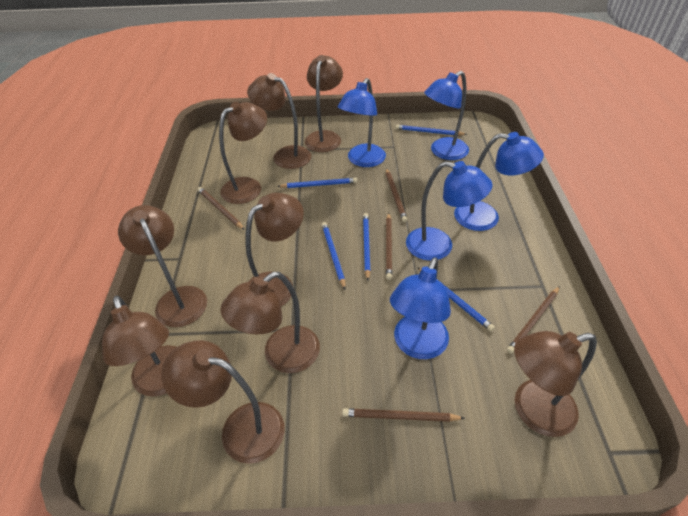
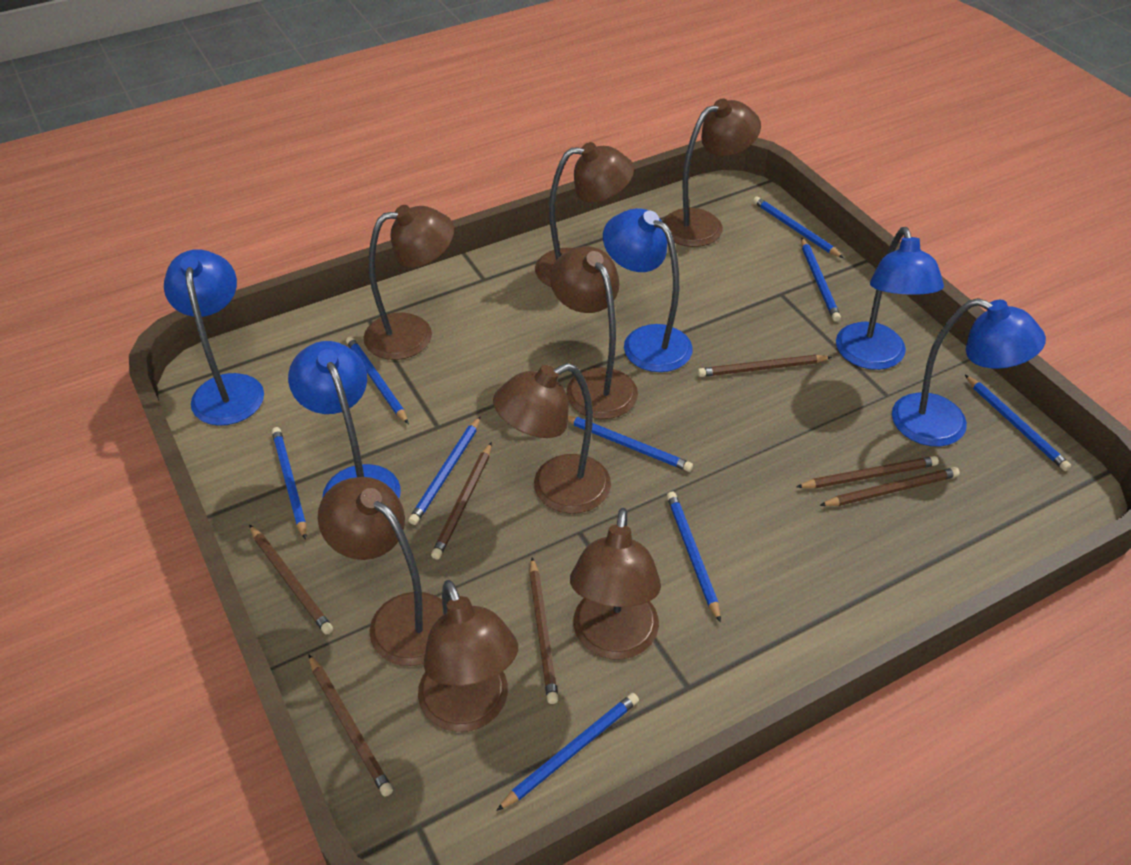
blue pencil: 5 -> 9
brown lamp: 9 -> 8
brown pencil: 5 -> 7

